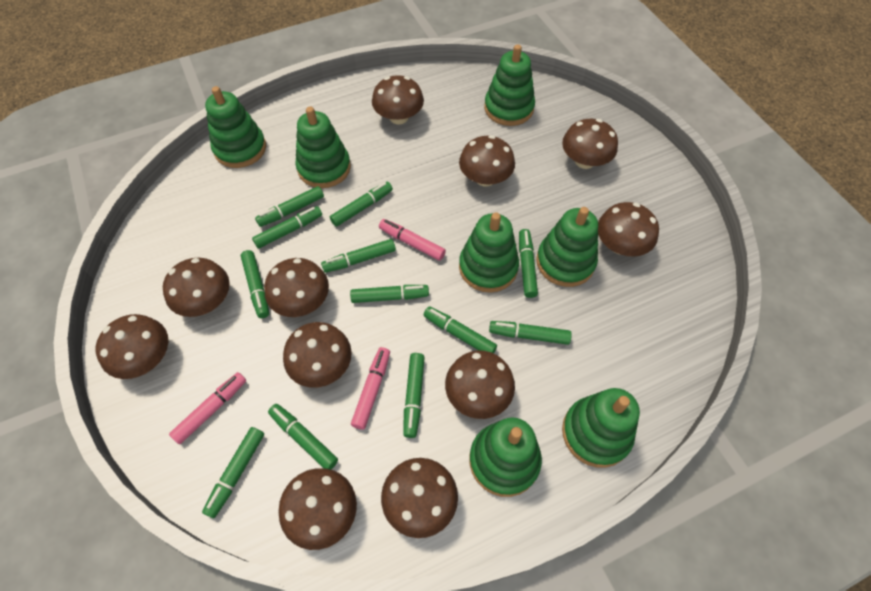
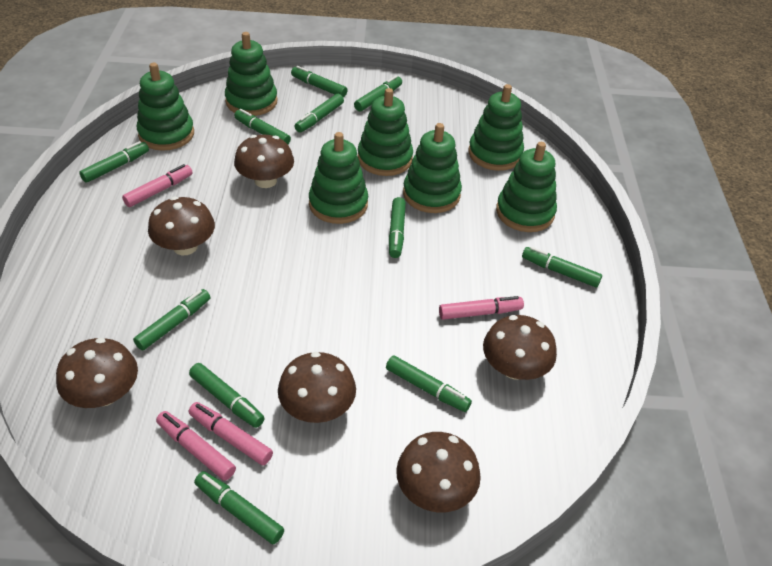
brown mushroom: 11 -> 6
green marker: 12 -> 11
pink marker: 3 -> 4

